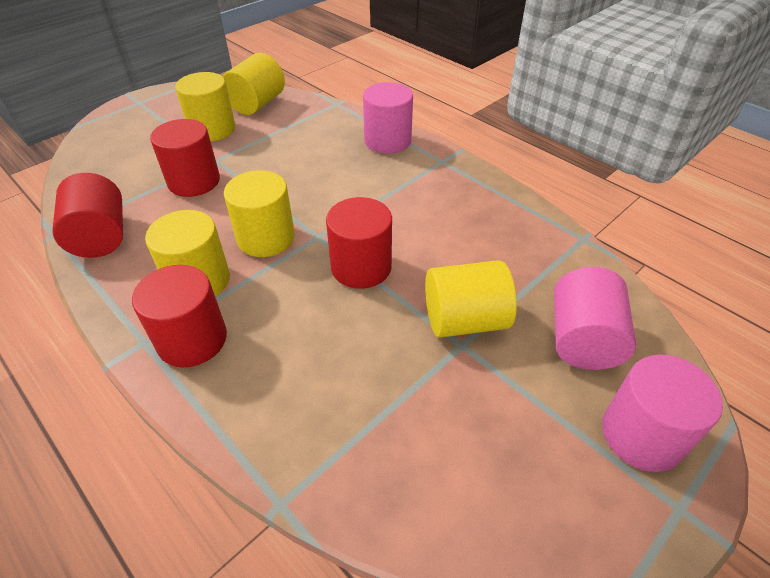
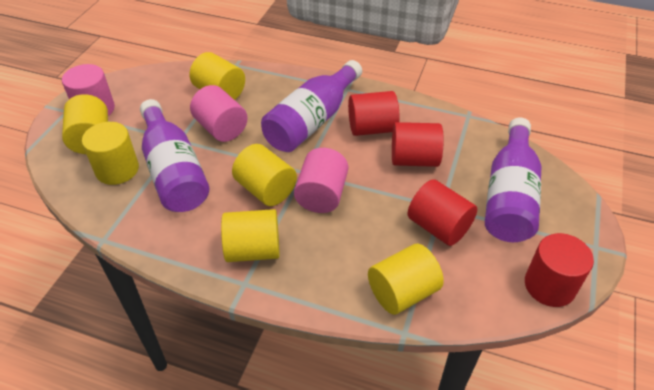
purple bottle: 0 -> 3
yellow cylinder: 5 -> 6

